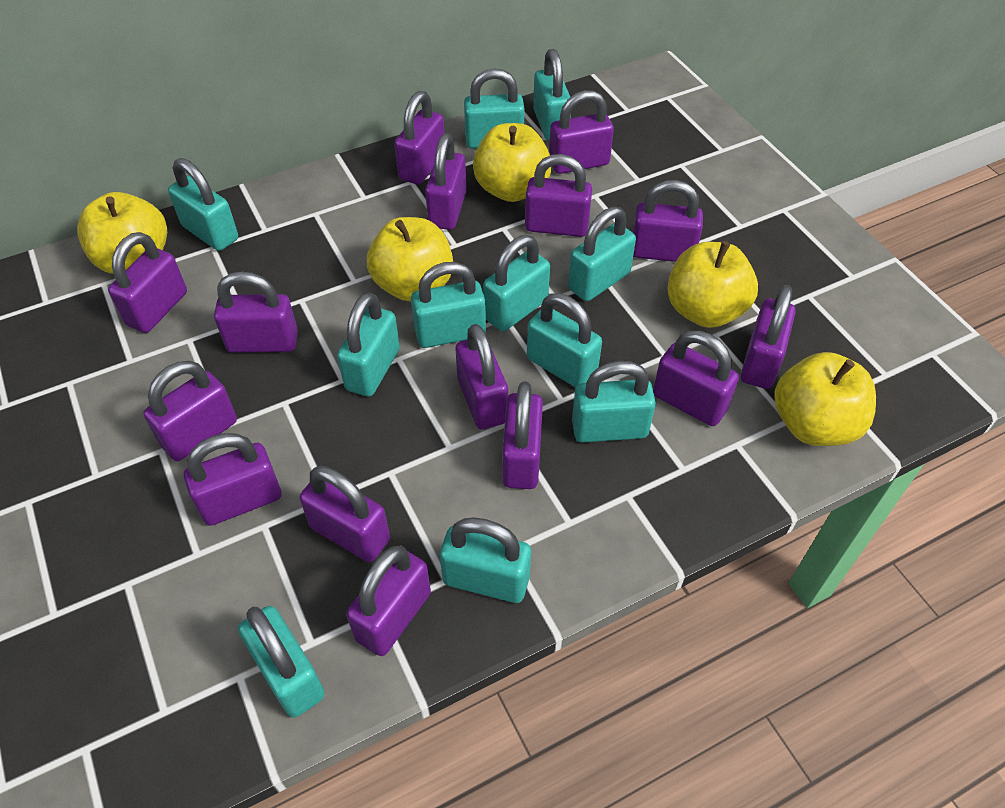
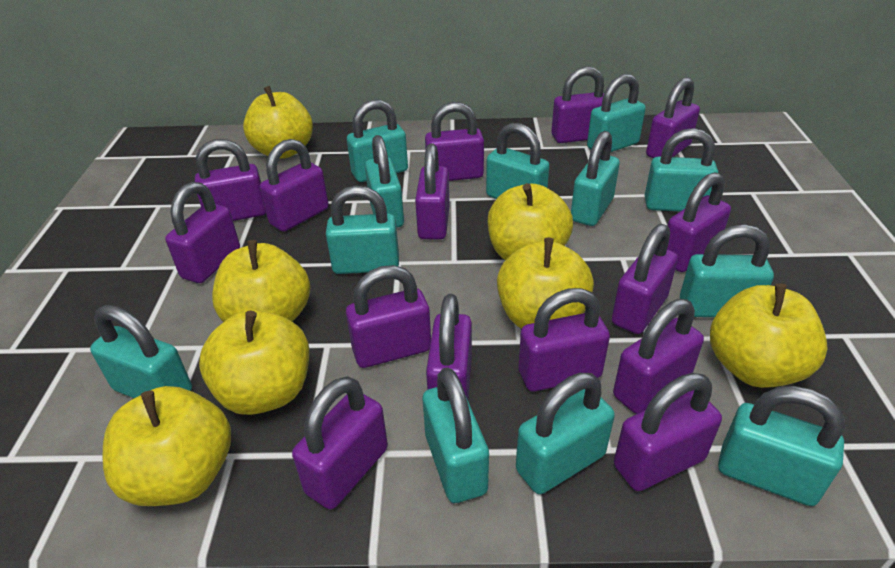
turquoise padlock: 11 -> 12
yellow apple: 5 -> 7

